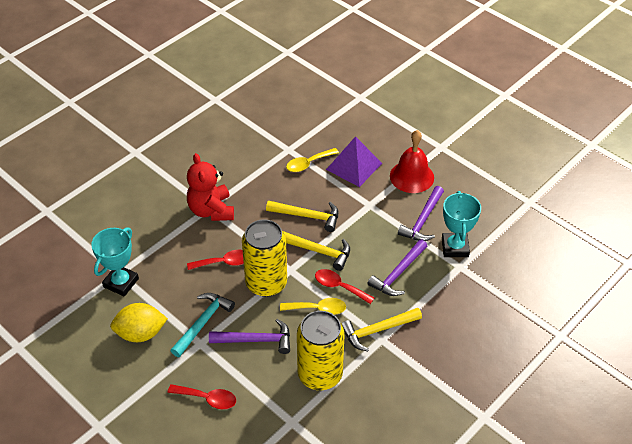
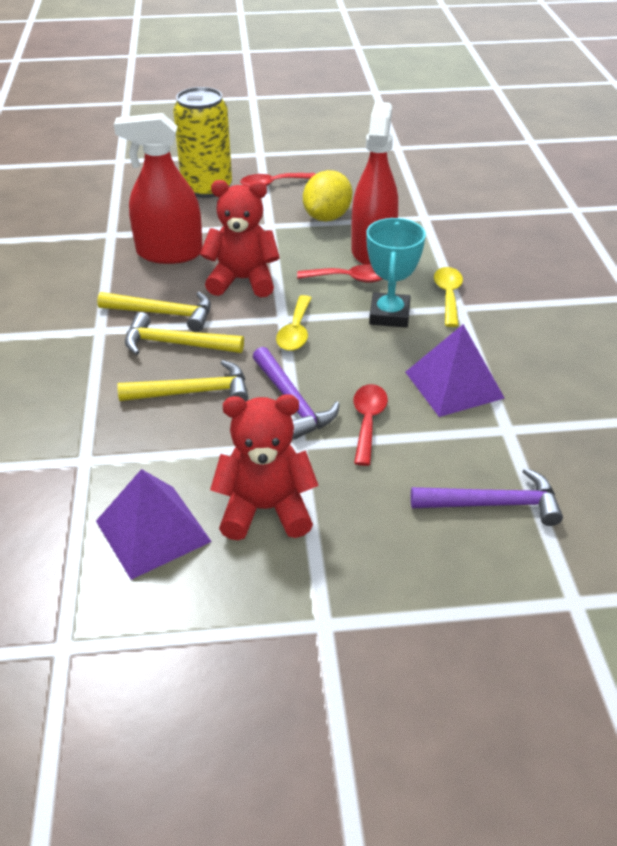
purple hammer: 3 -> 2
purple pyramid: 1 -> 2
red bell: 1 -> 0
red spray bottle: 0 -> 2
red teddy bear: 1 -> 2
turquoise hammer: 1 -> 0
turquoise trophy: 2 -> 1
yellow can: 2 -> 1

